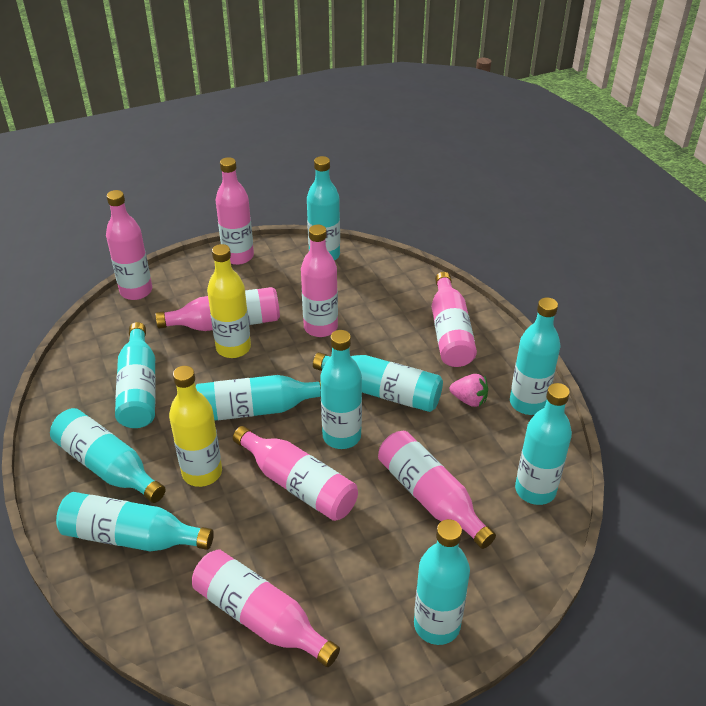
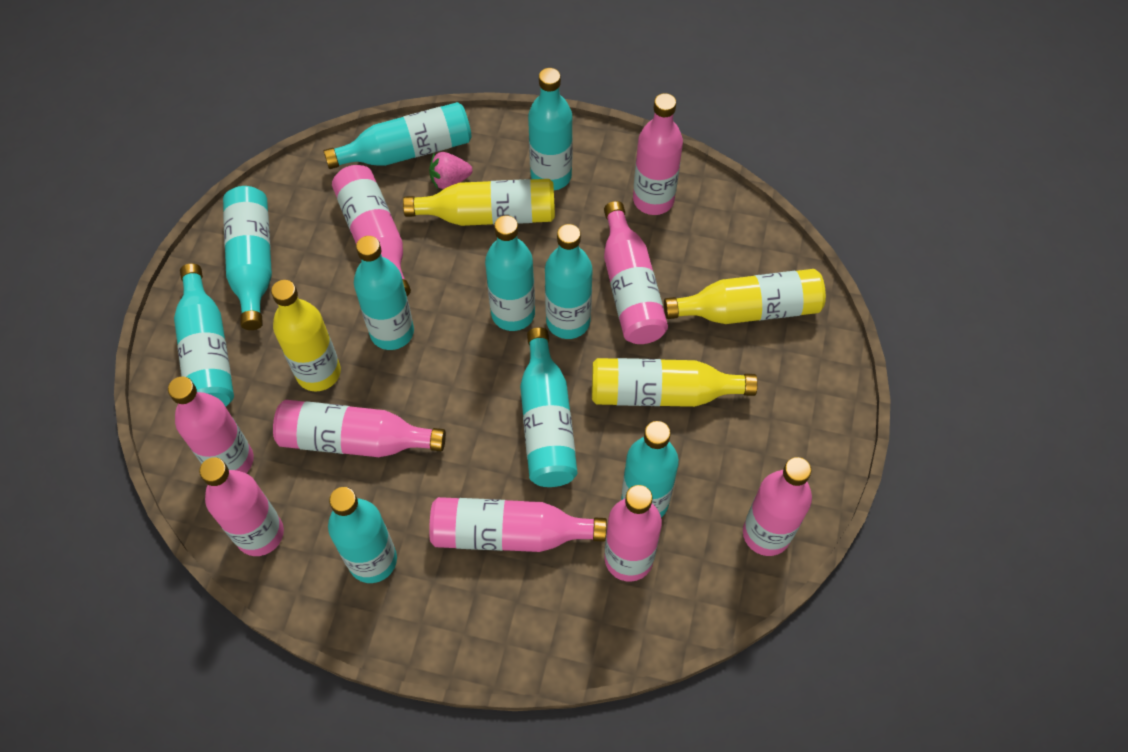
pink bottle: 8 -> 9
yellow bottle: 2 -> 4

